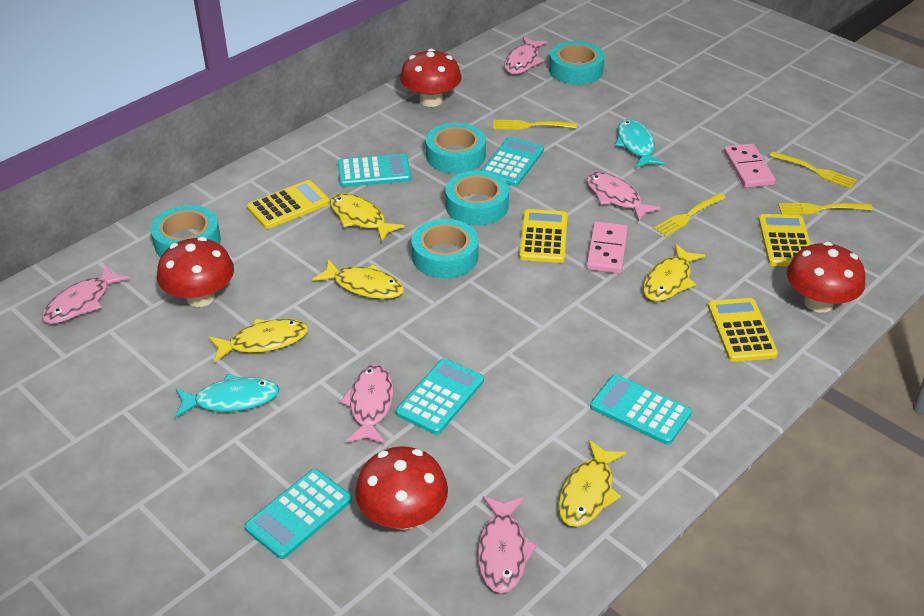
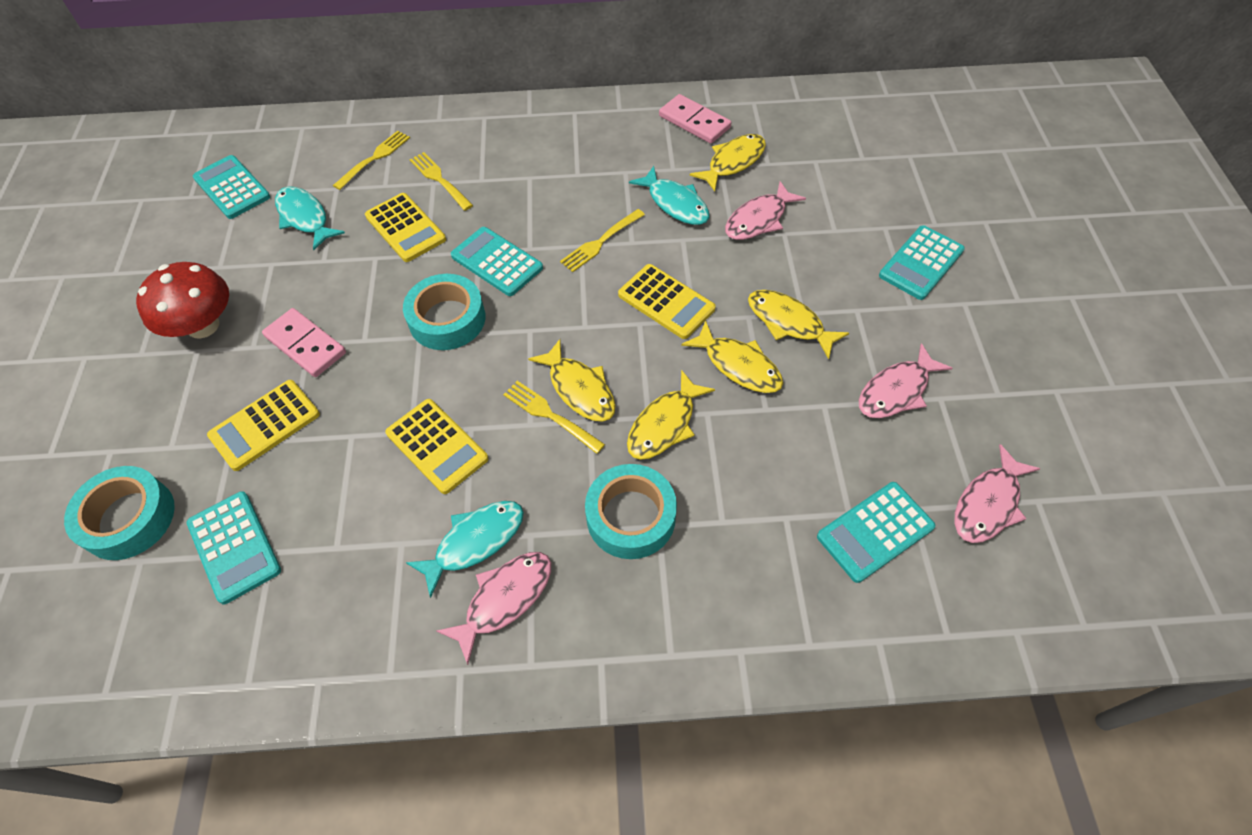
pink fish: 5 -> 4
red mushroom: 4 -> 1
turquoise fish: 2 -> 3
turquoise tape: 5 -> 3

